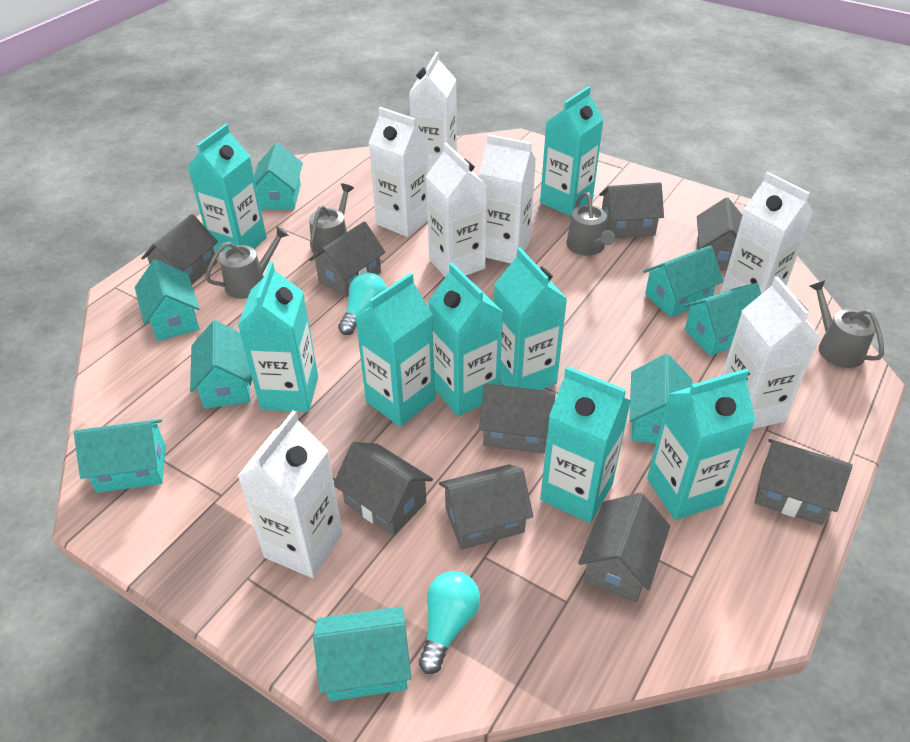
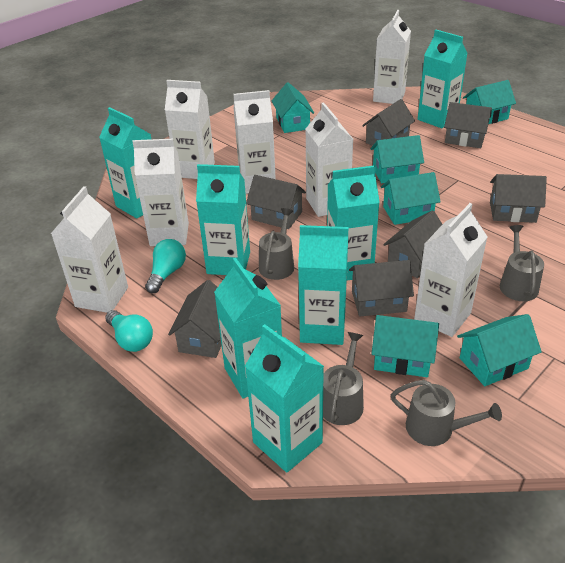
grey house: 9 -> 7
turquoise carton: 8 -> 7
turquoise house: 8 -> 6

